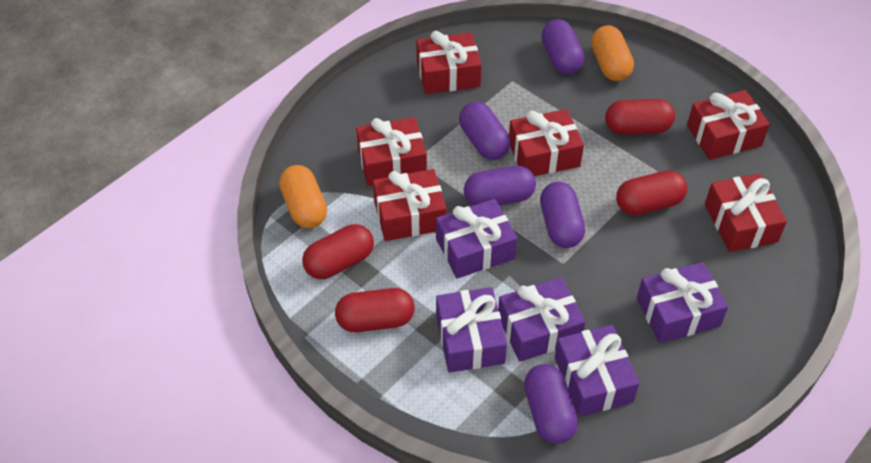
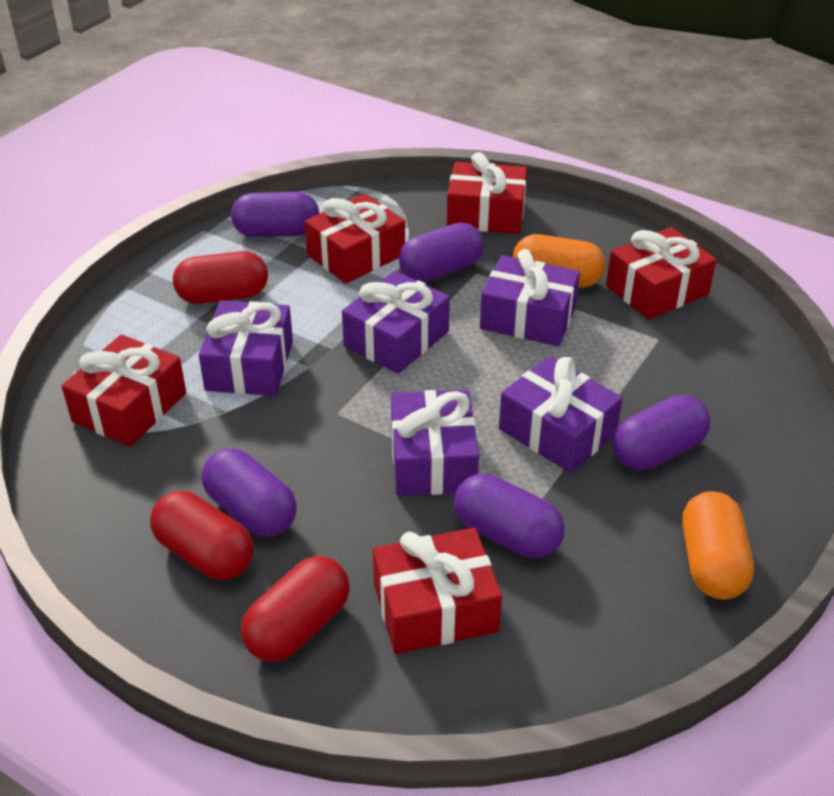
red capsule: 4 -> 3
red gift: 6 -> 5

